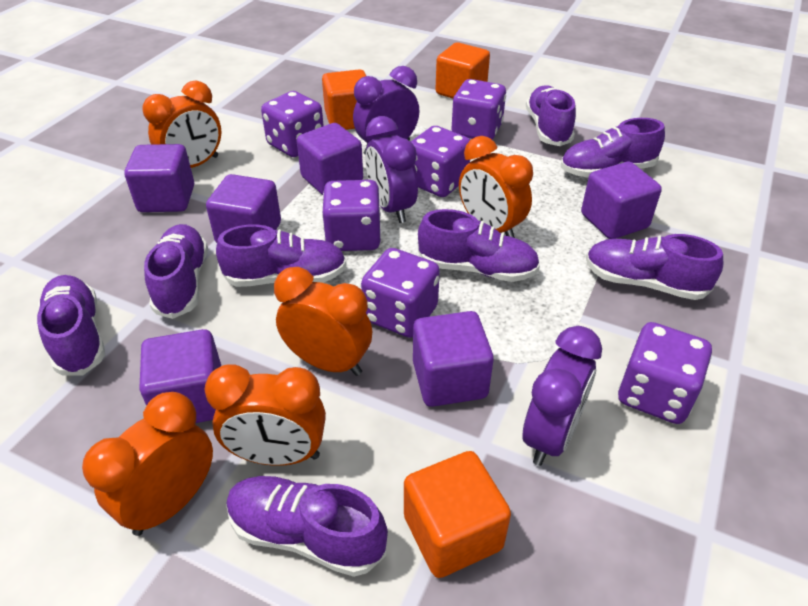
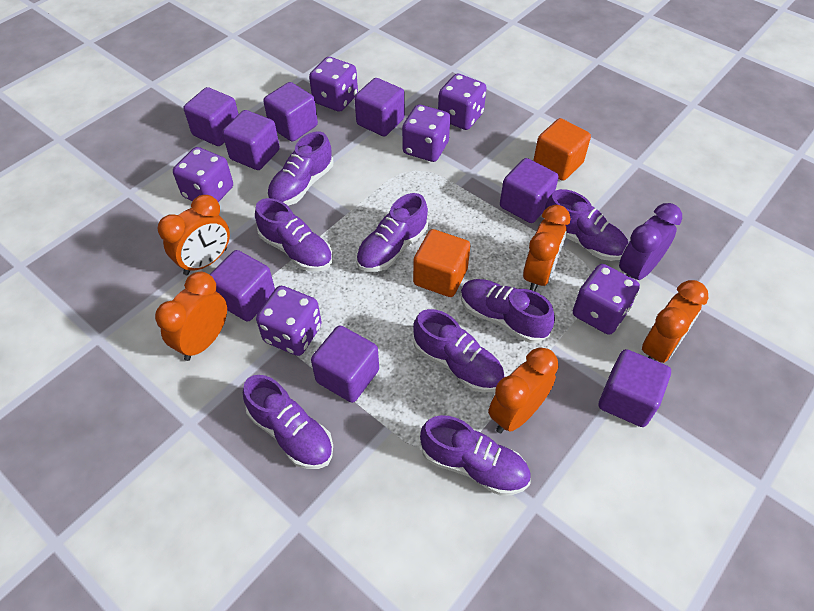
orange cube: 3 -> 2
purple clock: 3 -> 1
purple cube: 6 -> 8

